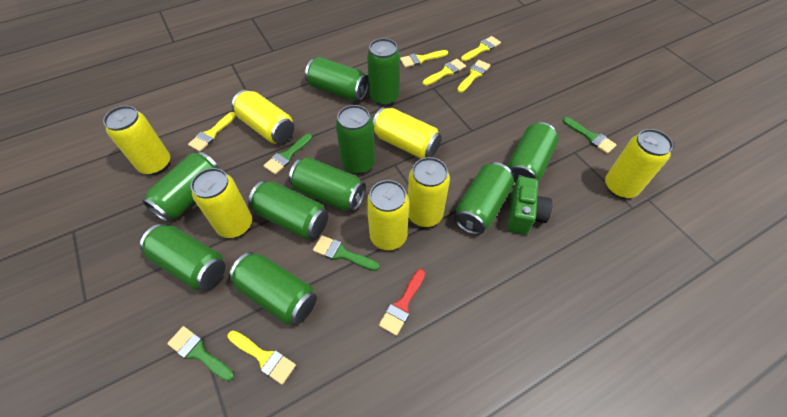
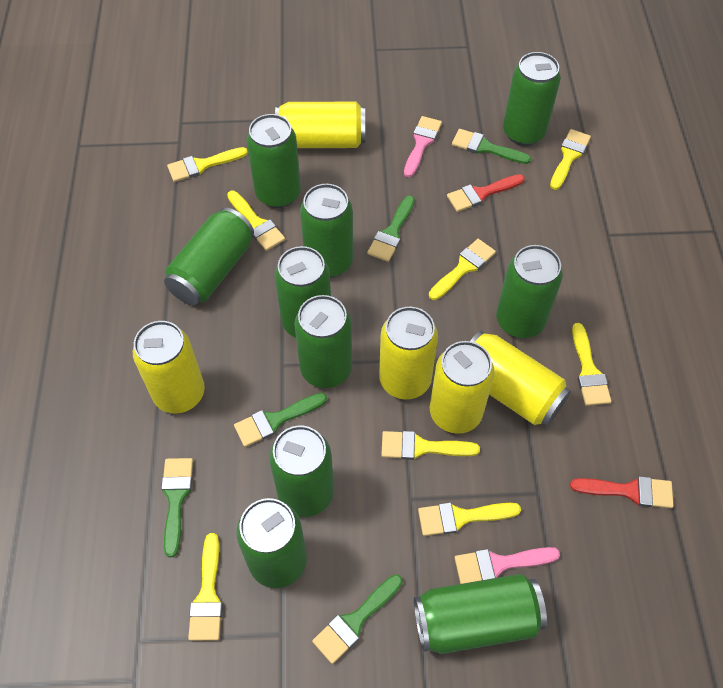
green brush: 4 -> 5
green camera: 1 -> 0
pink brush: 0 -> 2
red brush: 1 -> 2
yellow brush: 6 -> 8
yellow can: 7 -> 5

